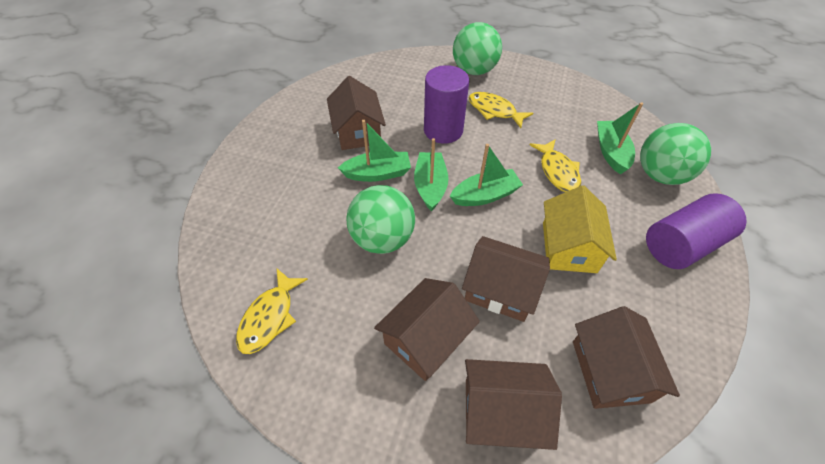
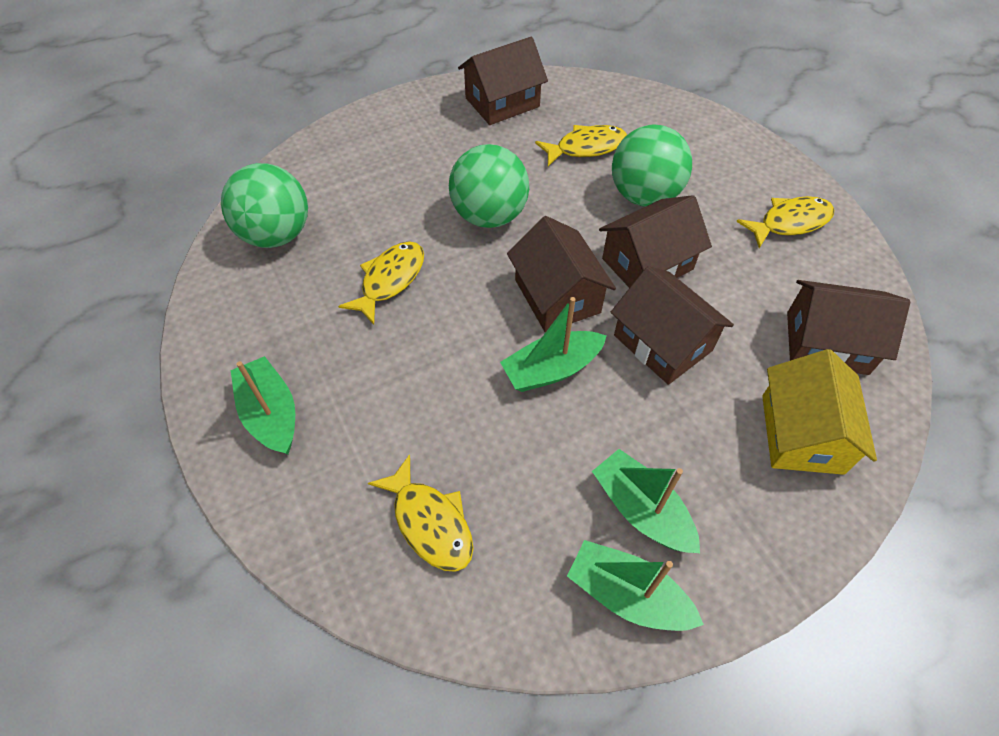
purple cylinder: 2 -> 0
yellow fish: 3 -> 4

